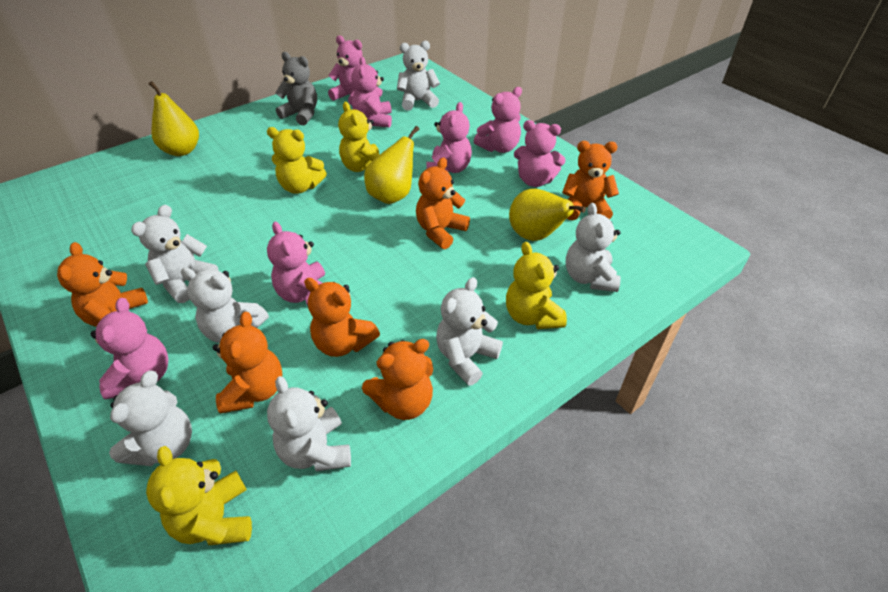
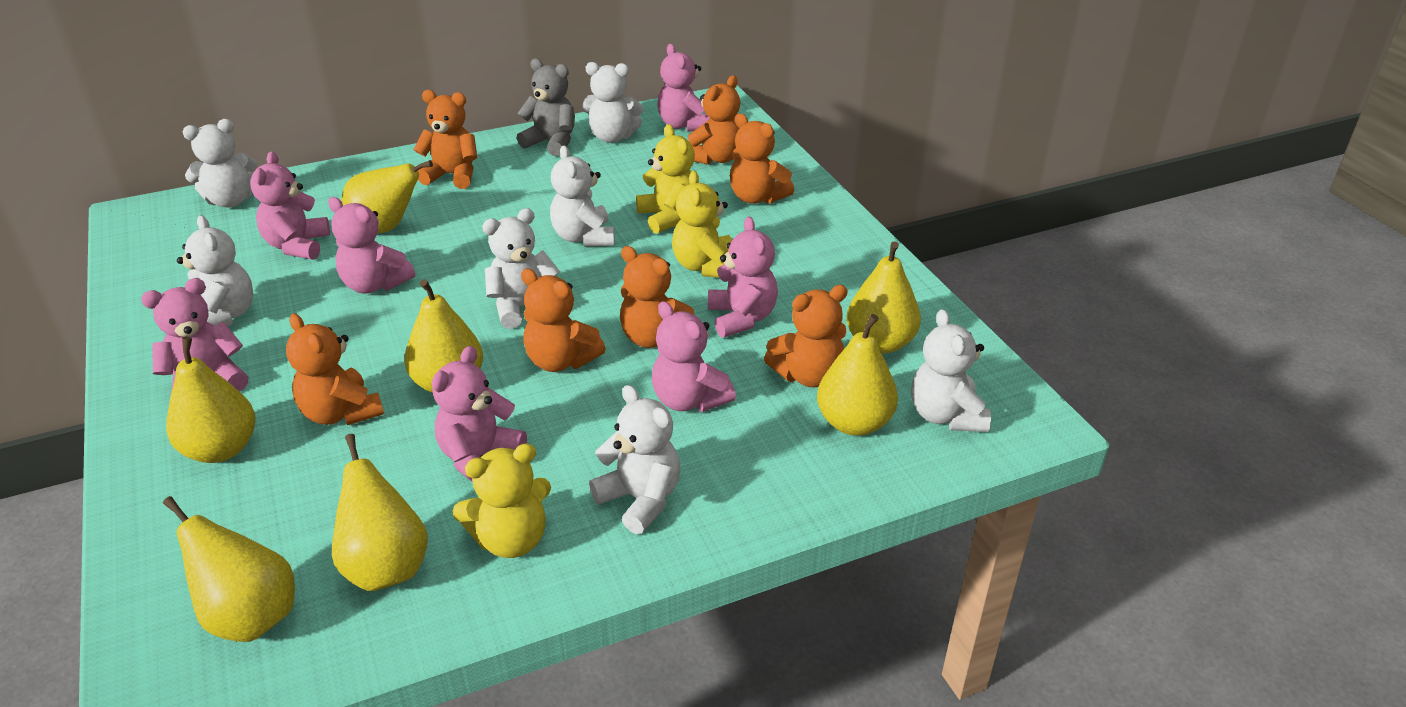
orange teddy bear: 6 -> 7
yellow pear: 3 -> 7
yellow teddy bear: 4 -> 3

